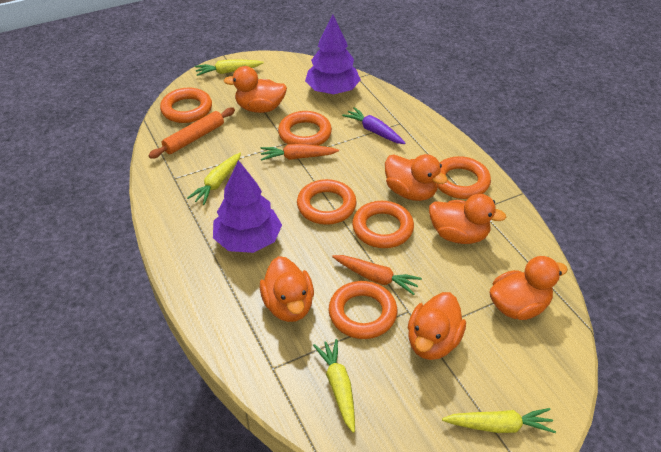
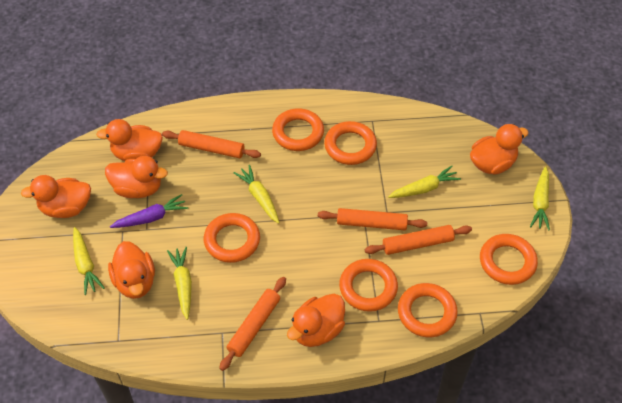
orange carrot: 2 -> 0
orange rolling pin: 1 -> 4
purple tree: 2 -> 0
yellow carrot: 4 -> 5

